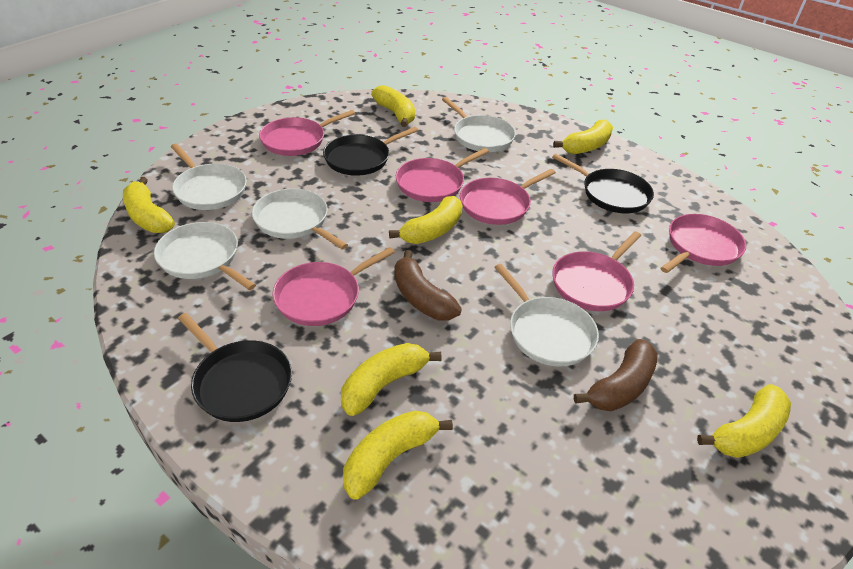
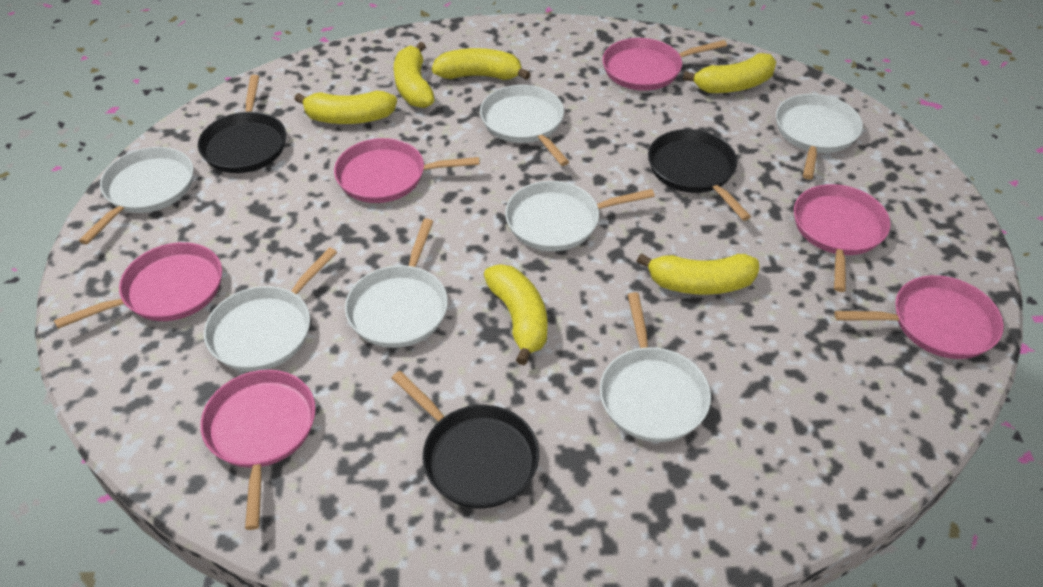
brown banana: 2 -> 0
white pan: 5 -> 7
yellow banana: 7 -> 6

